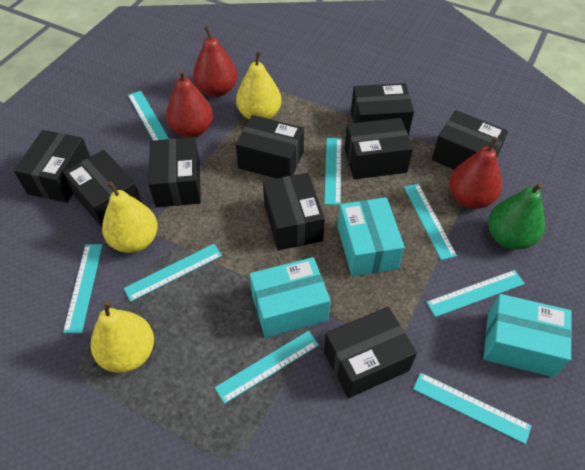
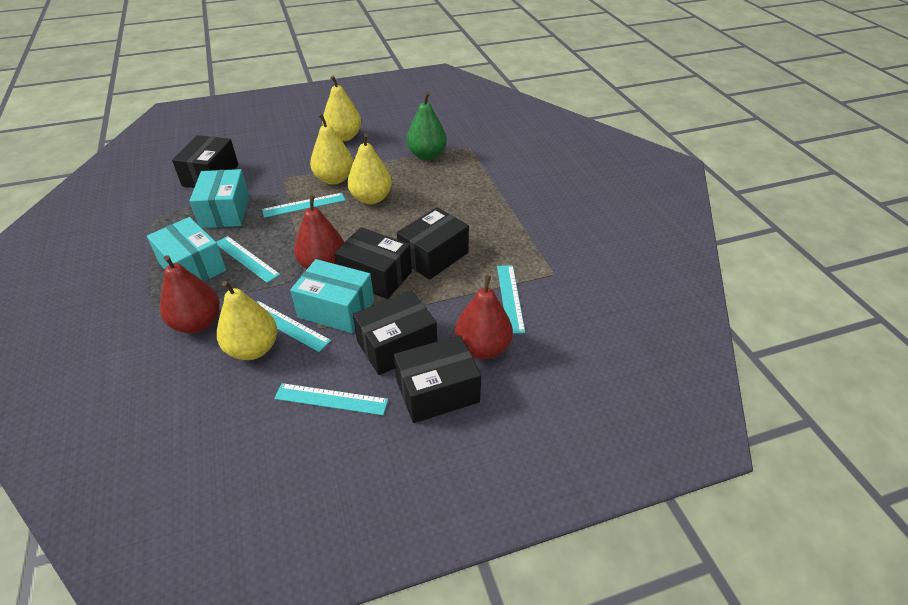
black box: 9 -> 5
turquoise ruler: 8 -> 5
yellow pear: 3 -> 4

